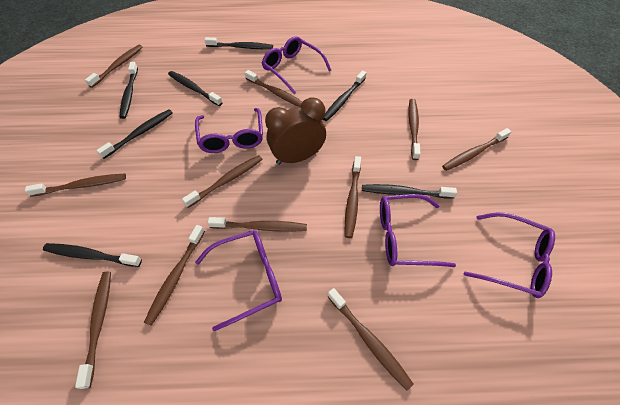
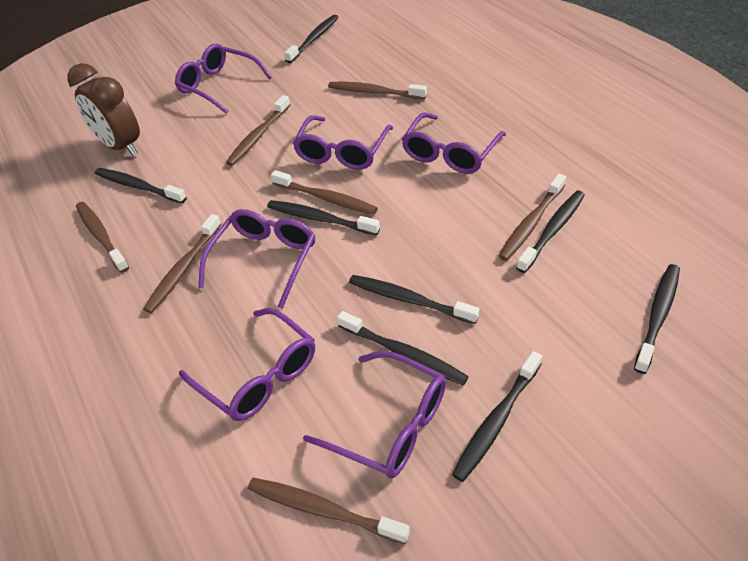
black toothbrush: 7 -> 8
brown toothbrush: 11 -> 7
purple glasses: 5 -> 6

